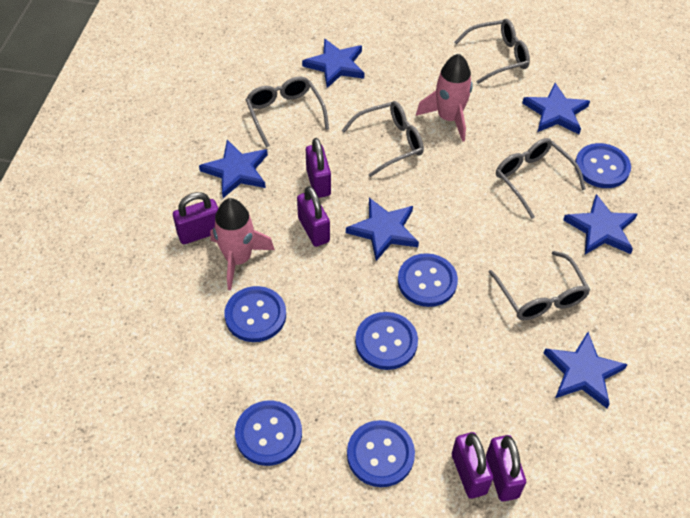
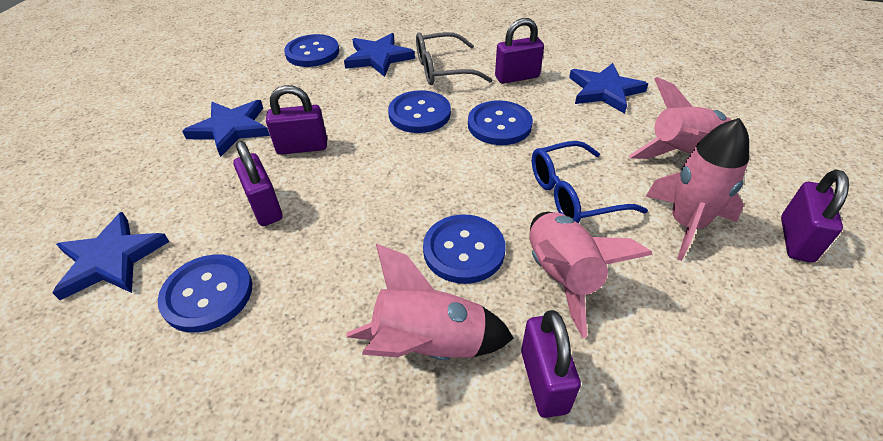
blue button: 6 -> 5
blue glasses: 0 -> 1
blue star: 6 -> 4
grey glasses: 5 -> 1
pink rocket: 2 -> 4

